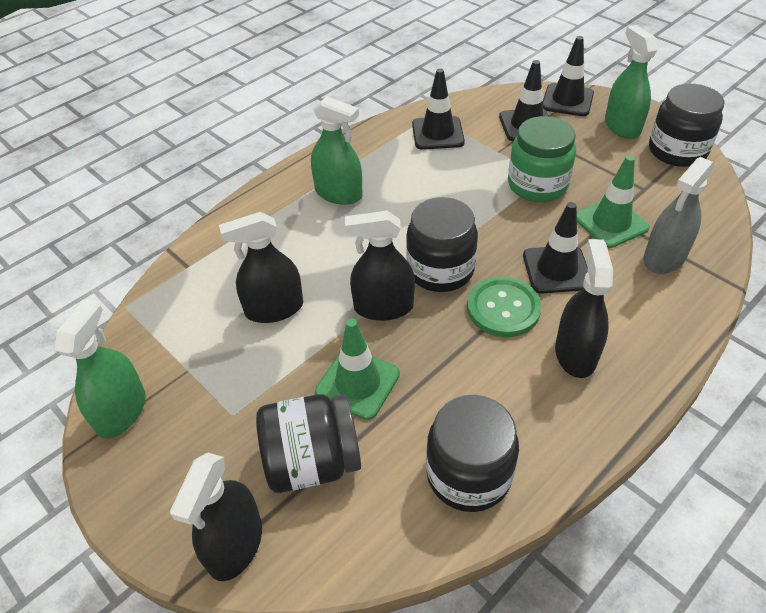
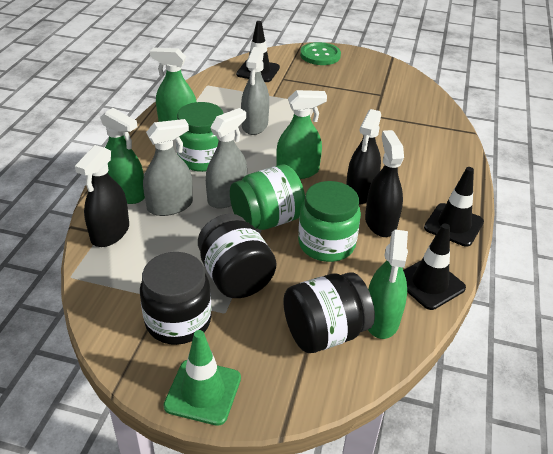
black jar: 4 -> 3
black spray bottle: 4 -> 3
black traffic cone: 4 -> 3
green jar: 1 -> 3
green spray bottle: 3 -> 4
green traffic cone: 2 -> 1
grey spray bottle: 1 -> 3

